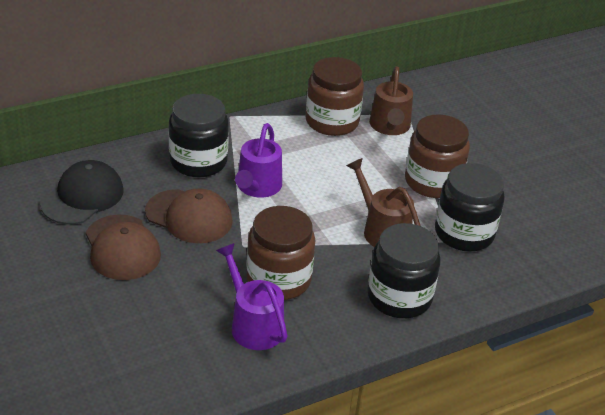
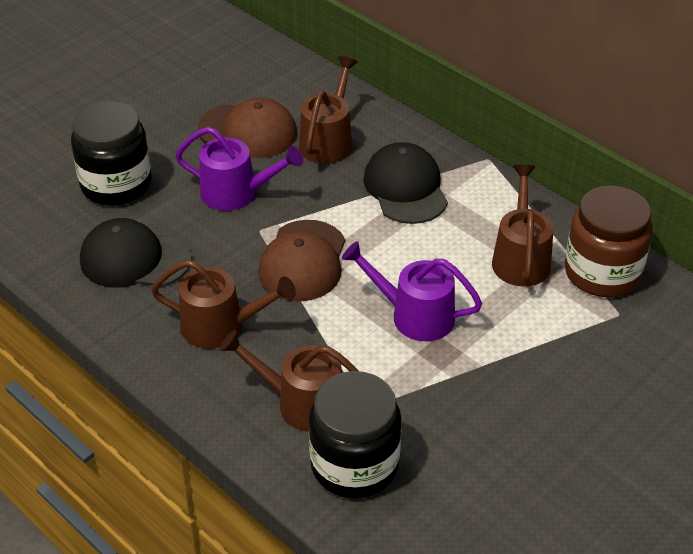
black cap: 1 -> 2
black jar: 3 -> 2
brown jar: 3 -> 1
brown watering can: 2 -> 4

